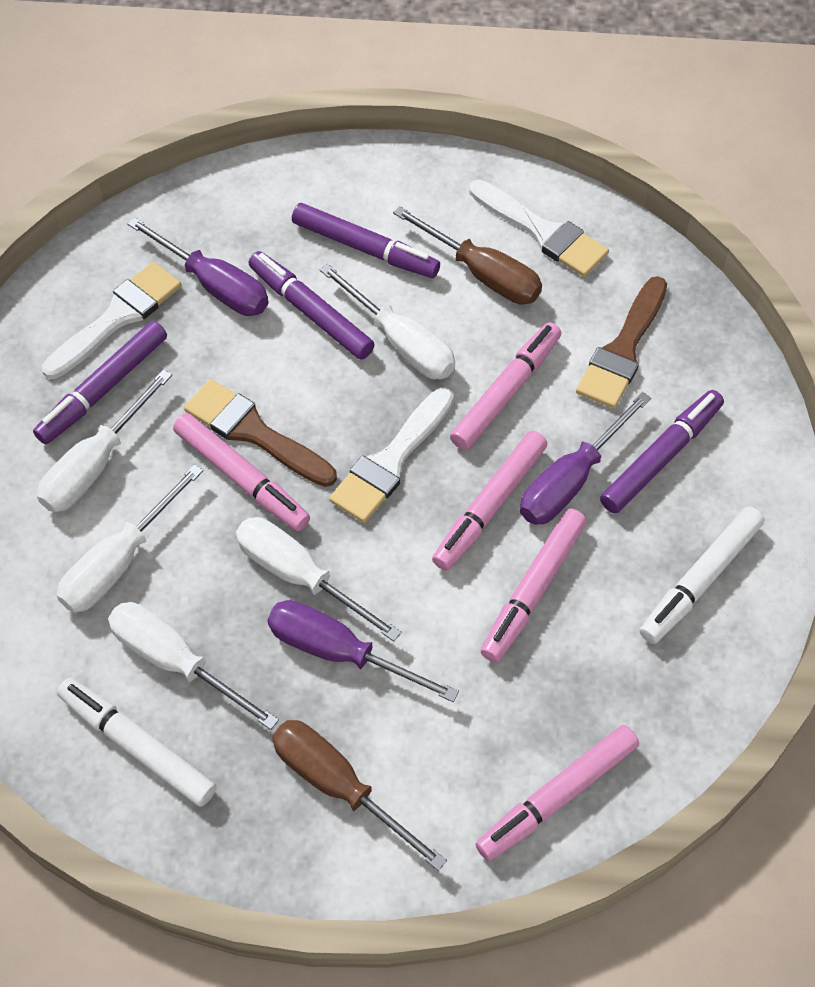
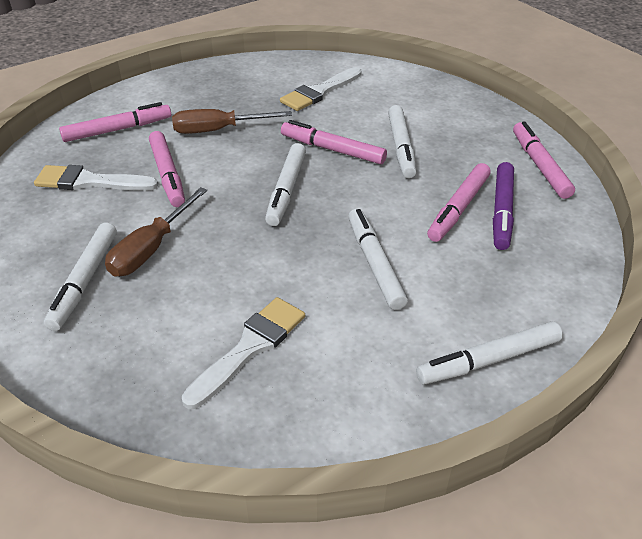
brown brush: 2 -> 0
purple marker: 4 -> 1
purple screwdriver: 3 -> 0
white marker: 2 -> 5
white screwdriver: 5 -> 0

